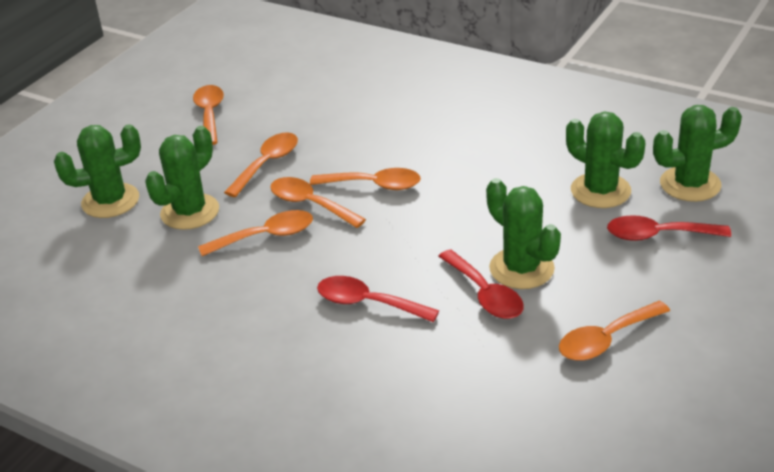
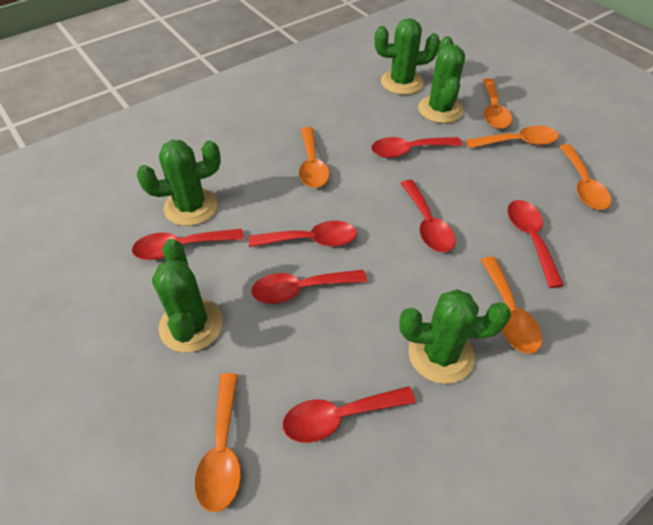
red spoon: 3 -> 7

